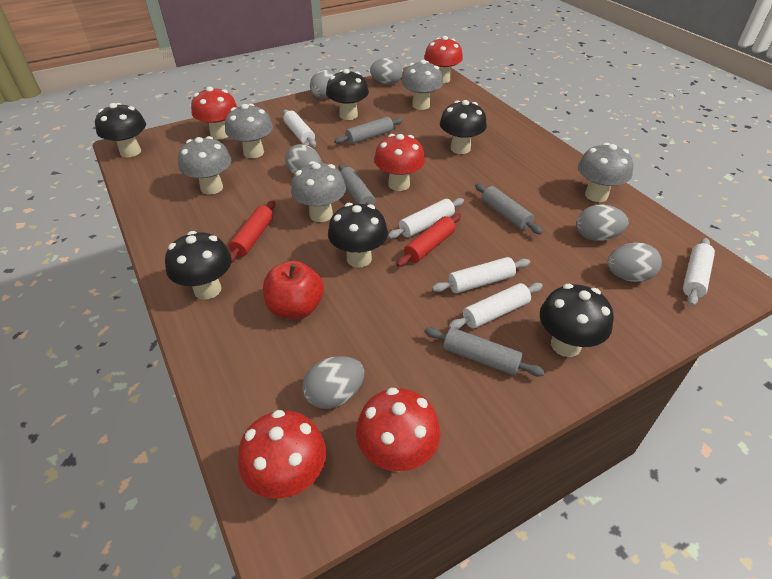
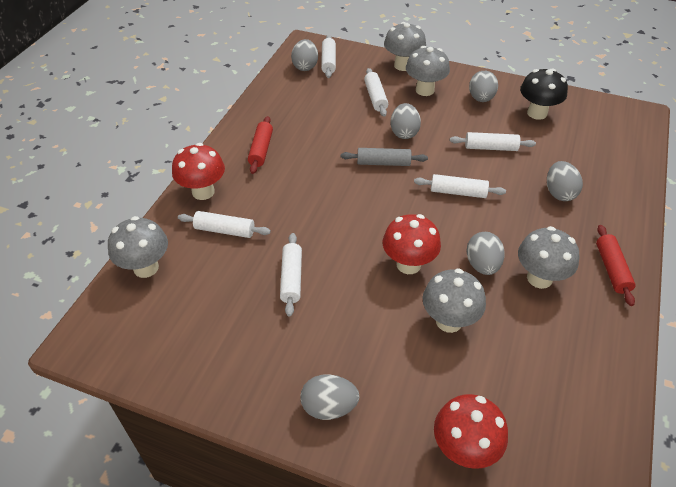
black mushroom: 6 -> 1
grey rolling pin: 4 -> 1
red apple: 1 -> 0
red mushroom: 5 -> 3
white rolling pin: 5 -> 6

